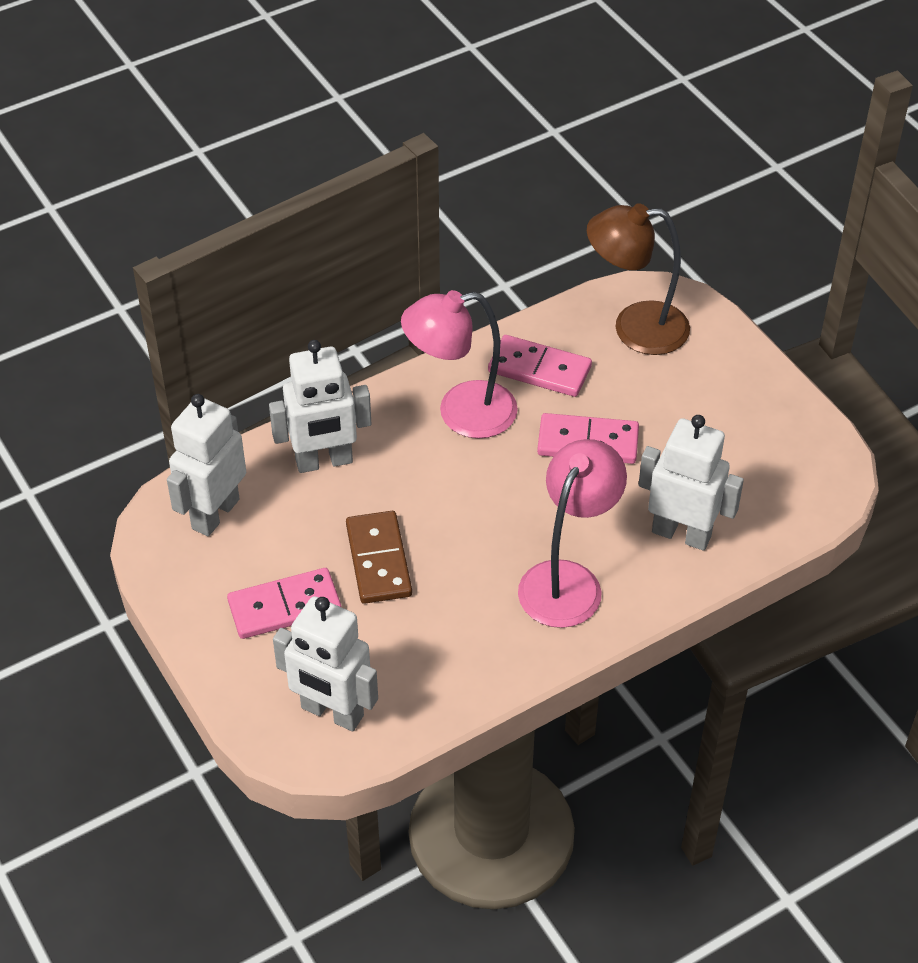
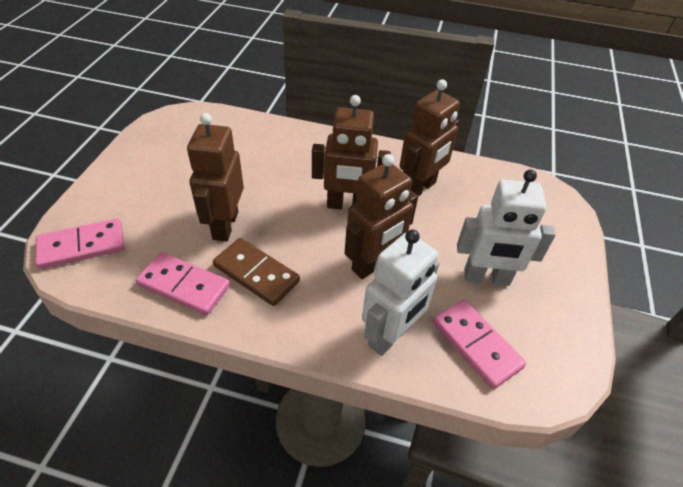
brown lamp: 1 -> 0
brown robot: 0 -> 4
pink lamp: 2 -> 0
white robot: 4 -> 2

